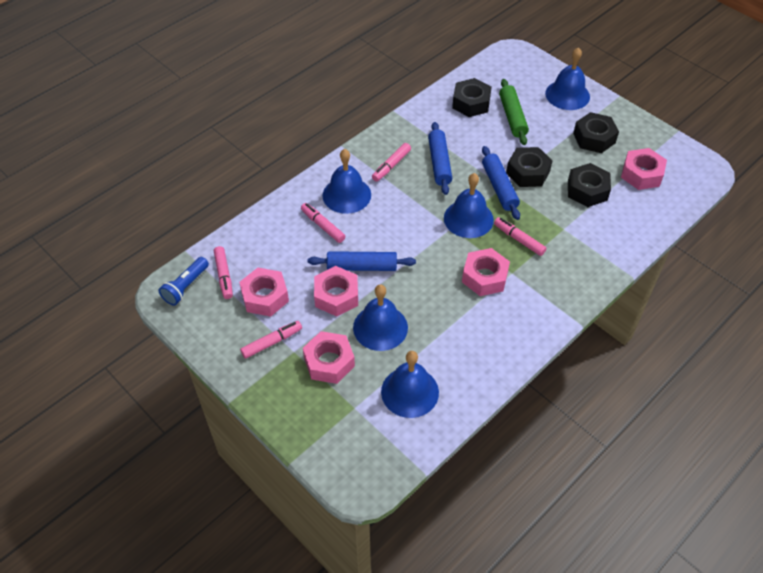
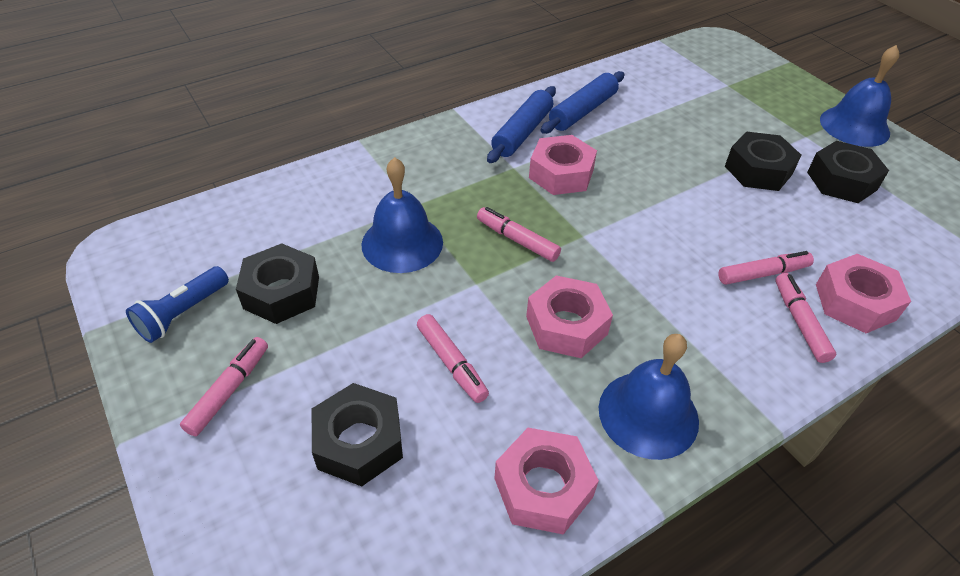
blue bell: 5 -> 3
blue rolling pin: 3 -> 2
green rolling pin: 1 -> 0
pink nut: 5 -> 4

